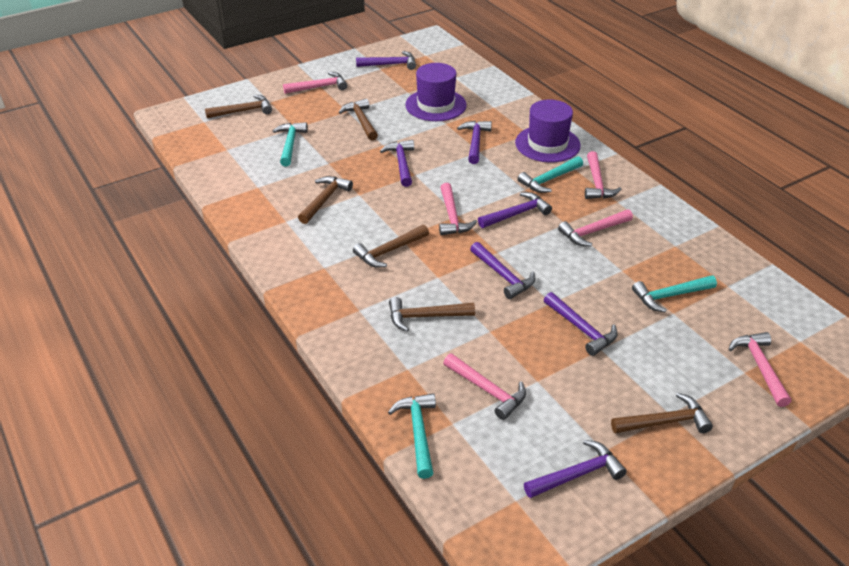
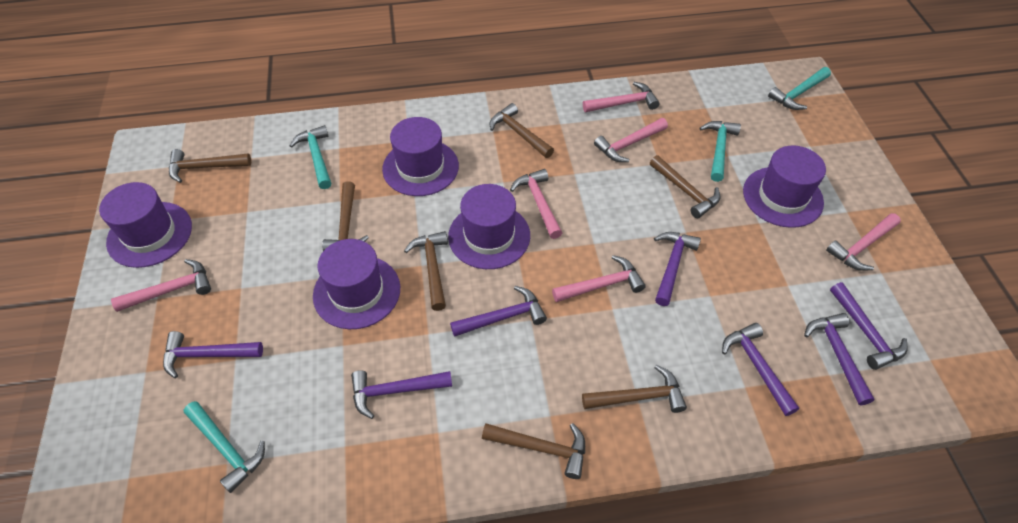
brown hammer: 6 -> 7
purple hat: 2 -> 5

